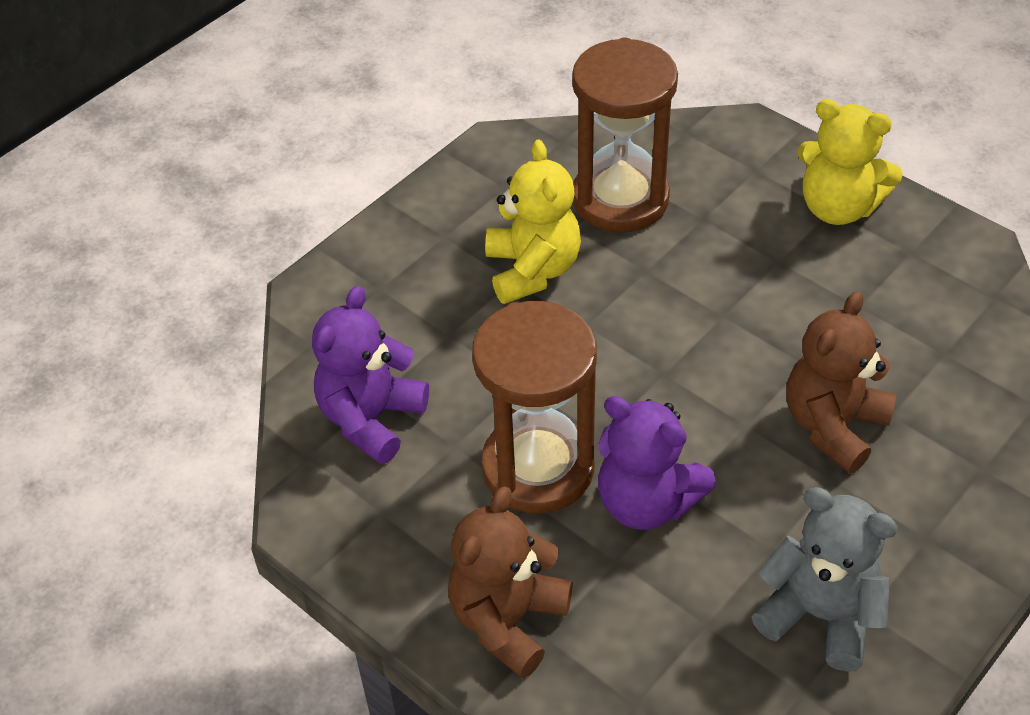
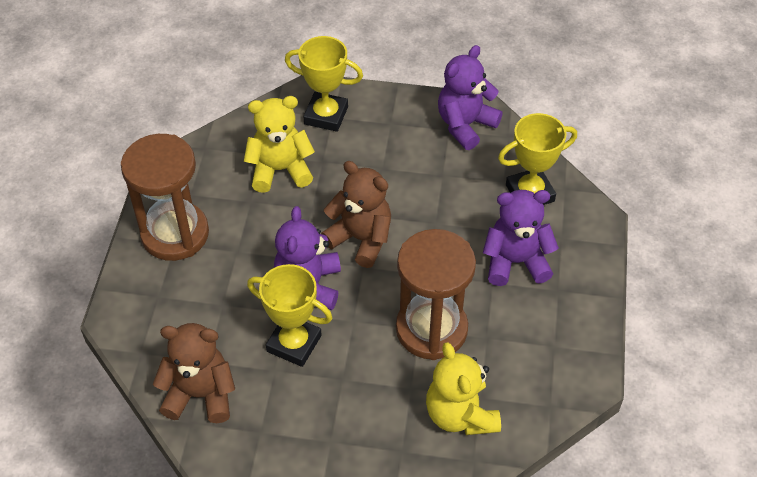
grey teddy bear: 1 -> 0
purple teddy bear: 2 -> 3
yellow trophy: 0 -> 3

